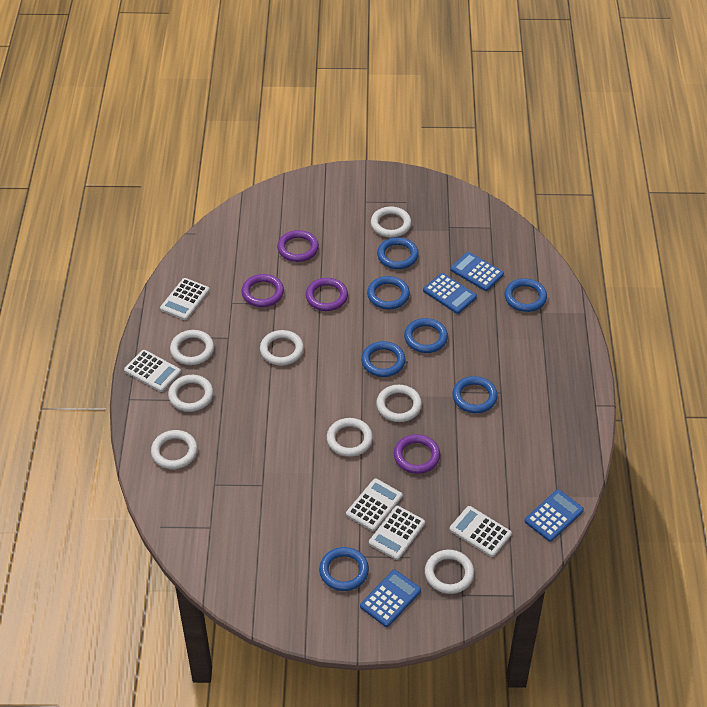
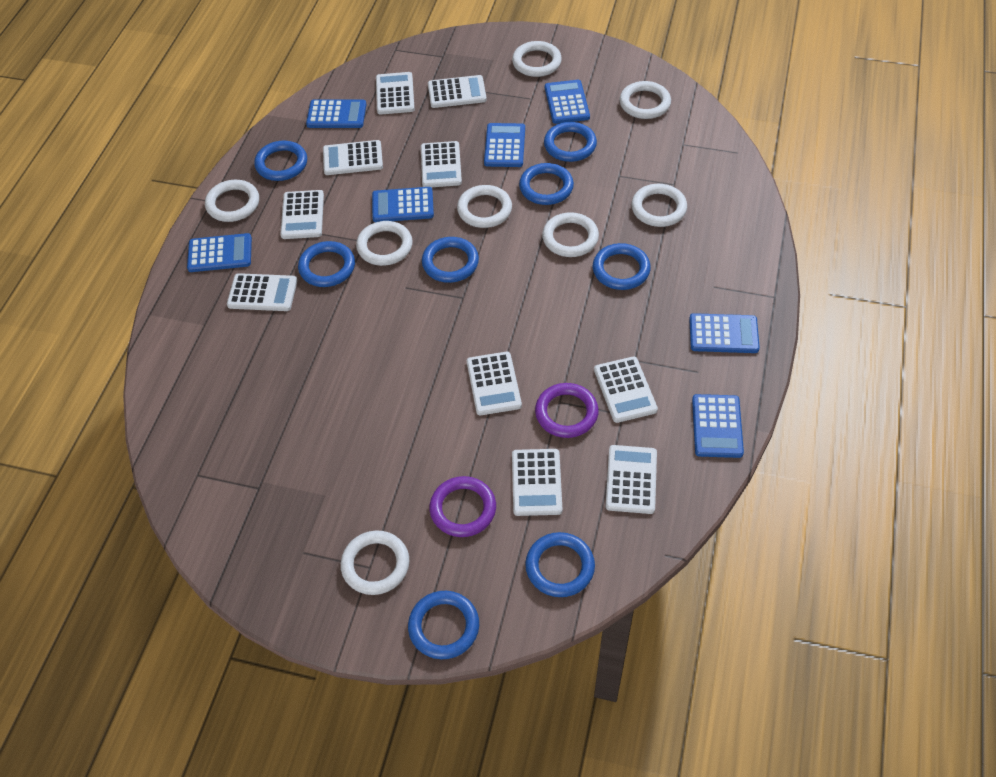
blue calculator: 4 -> 7
blue ring: 7 -> 8
purple ring: 4 -> 2
white calculator: 5 -> 10

